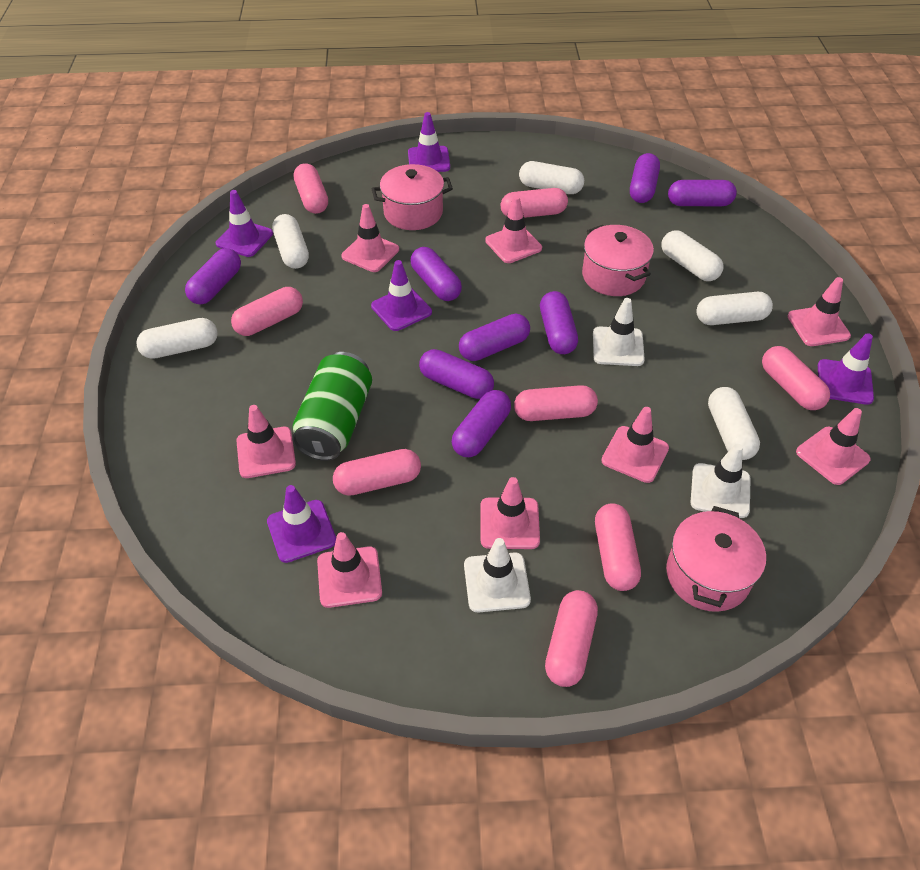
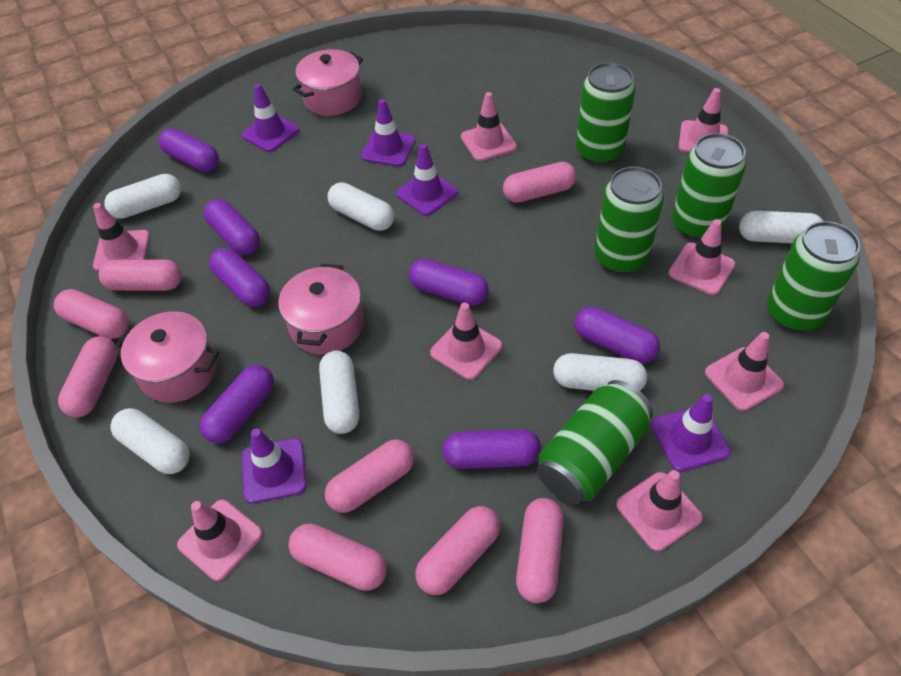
green can: 1 -> 5
purple capsule: 8 -> 7
white traffic cone: 3 -> 0

